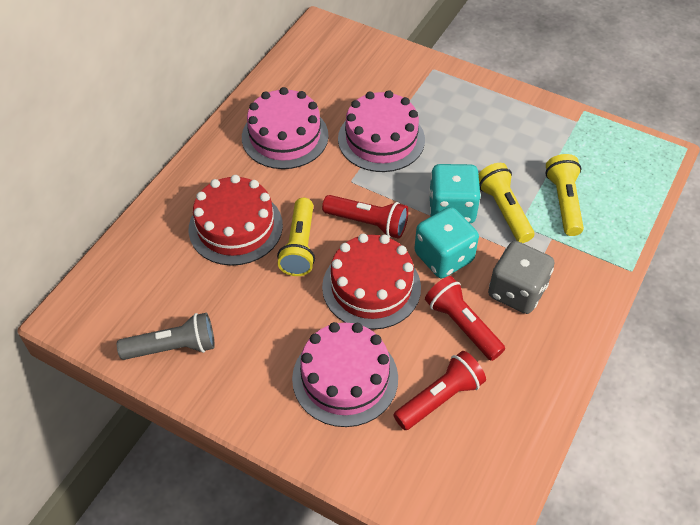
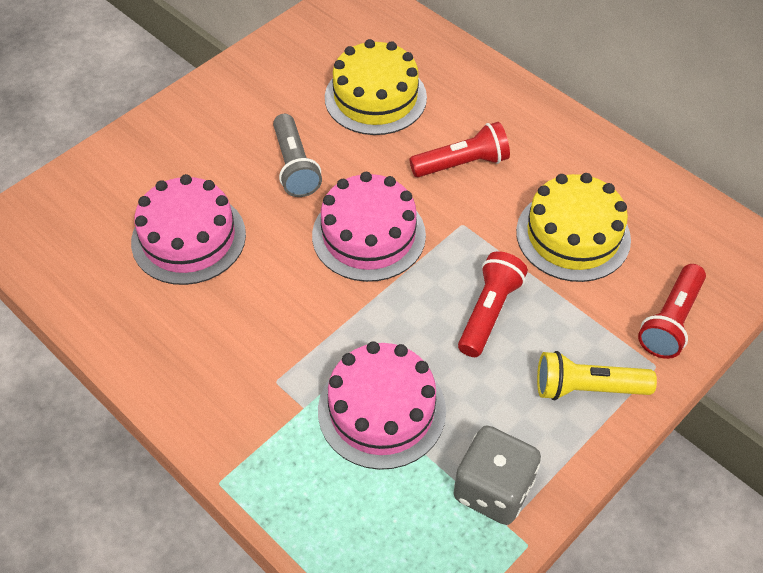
red cake: 2 -> 0
turquoise dice: 2 -> 0
yellow cake: 0 -> 2
yellow flashlight: 3 -> 1

